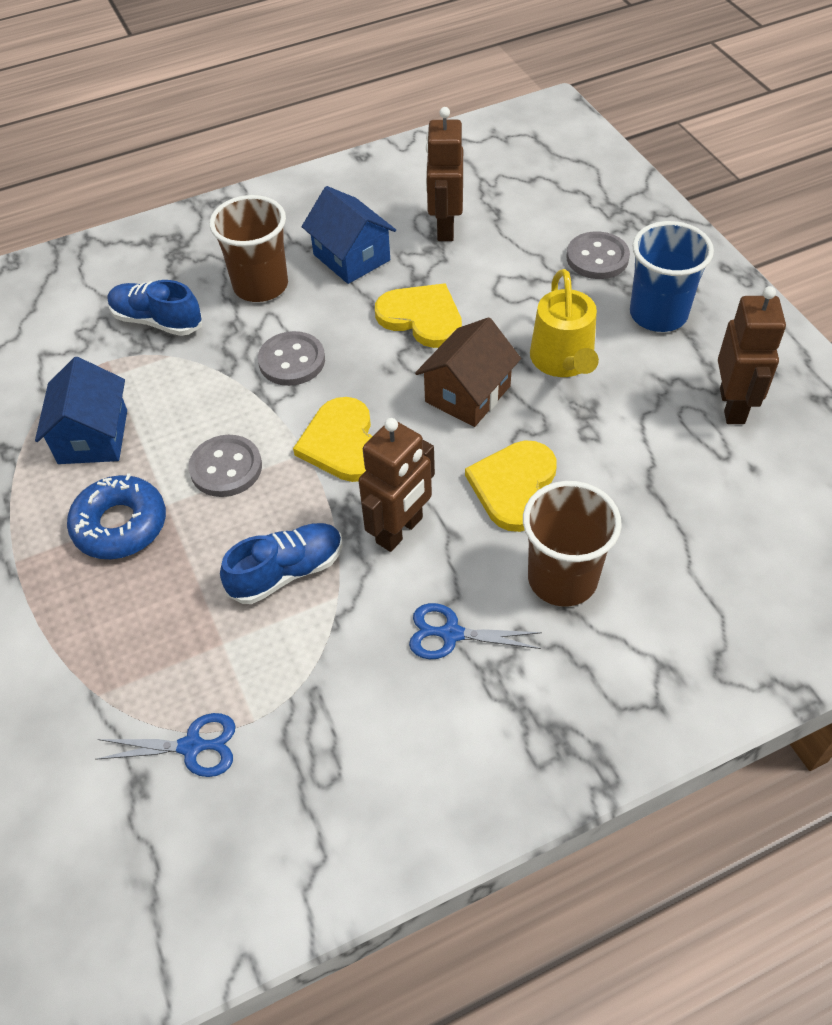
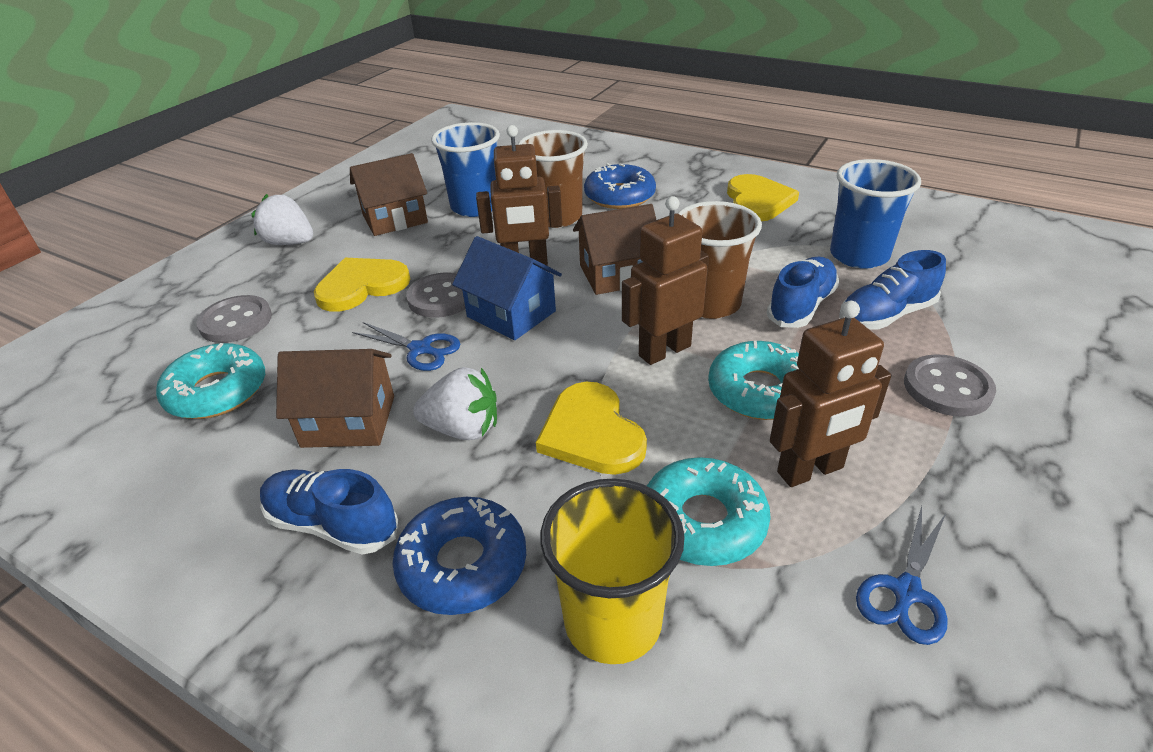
blue cup: 1 -> 2
blue donut: 1 -> 2
blue house: 2 -> 1
blue shoe: 2 -> 3
brown house: 1 -> 3
turquoise donut: 0 -> 3
white strawberry: 0 -> 2
yellow cup: 0 -> 1
yellow watering can: 1 -> 0

